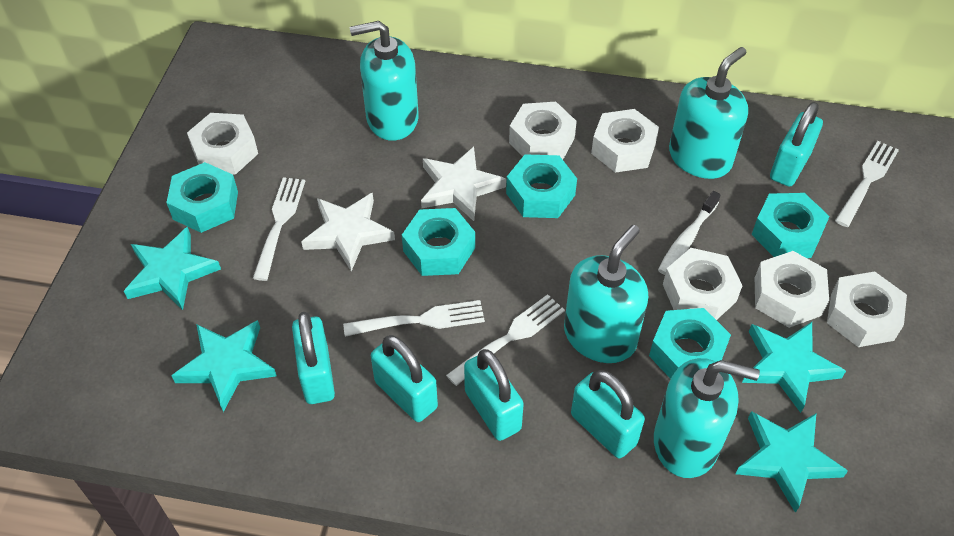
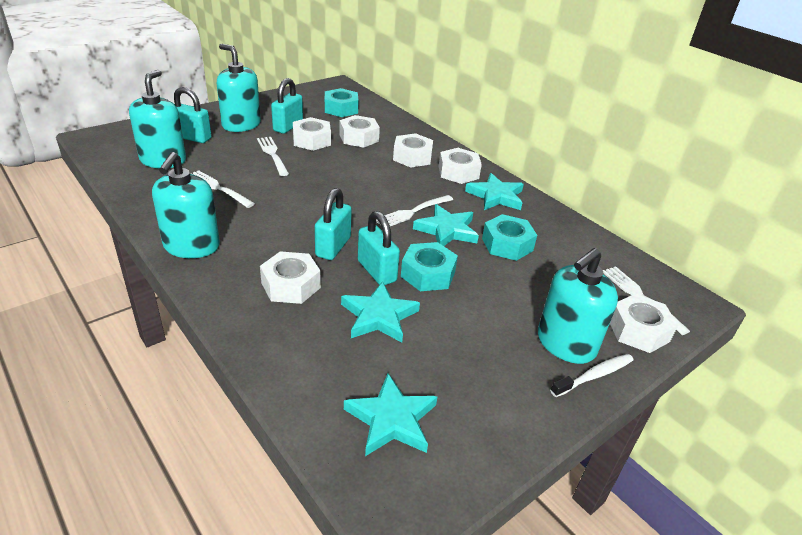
turquoise nut: 5 -> 3
turquoise padlock: 5 -> 4
white star: 2 -> 0

